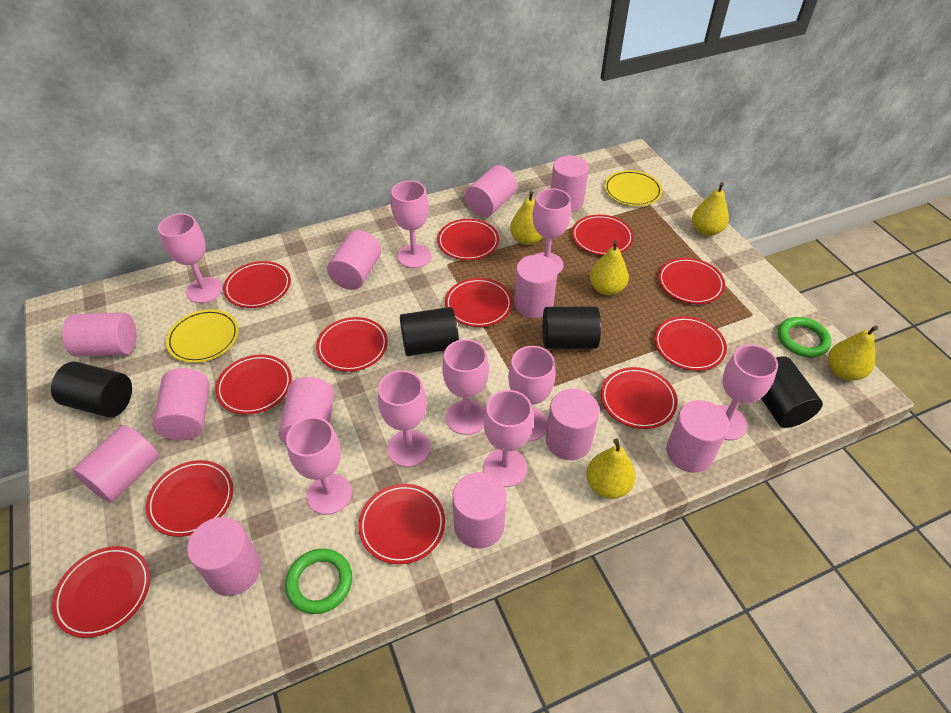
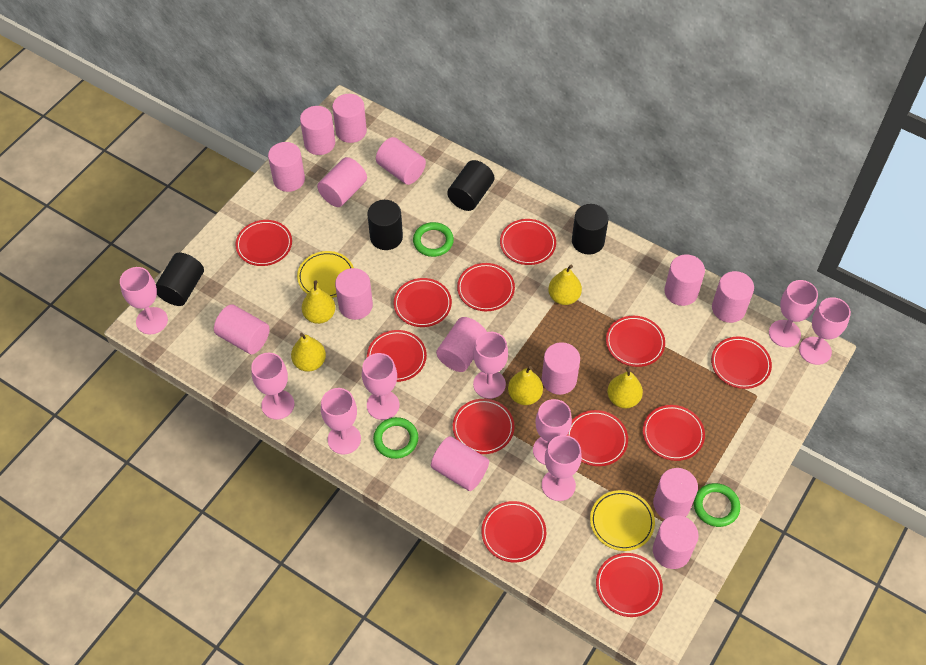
green ring: 2 -> 3
pink cylinder: 12 -> 14

